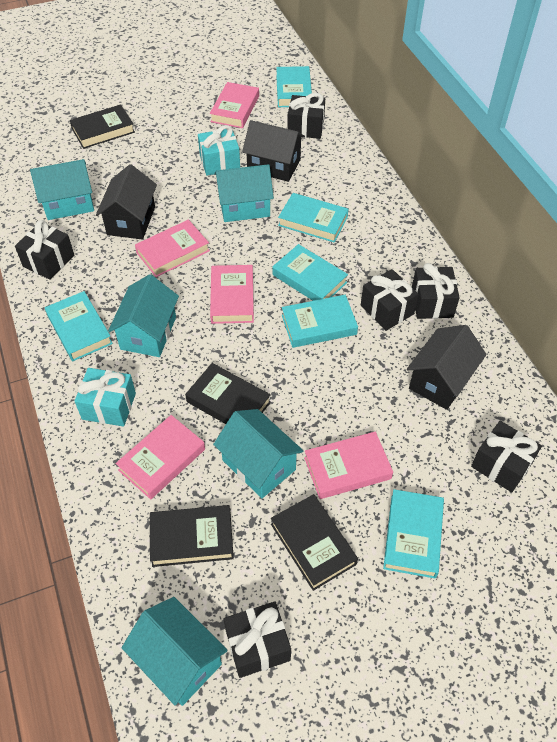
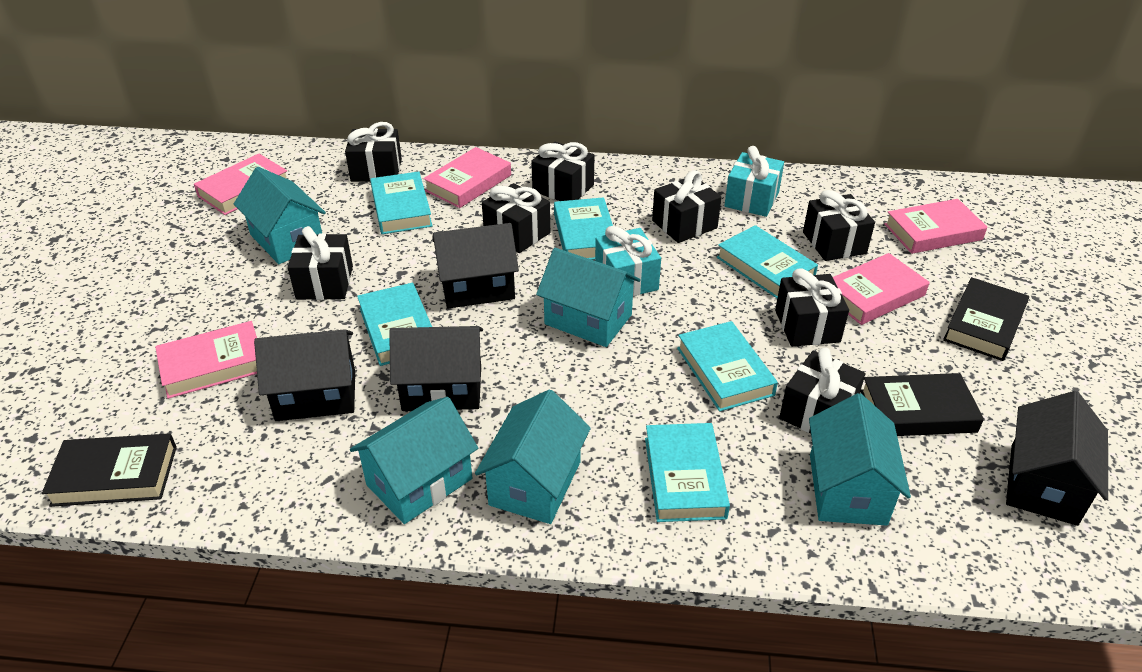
black book: 4 -> 3
black gift: 6 -> 8
black house: 3 -> 4

